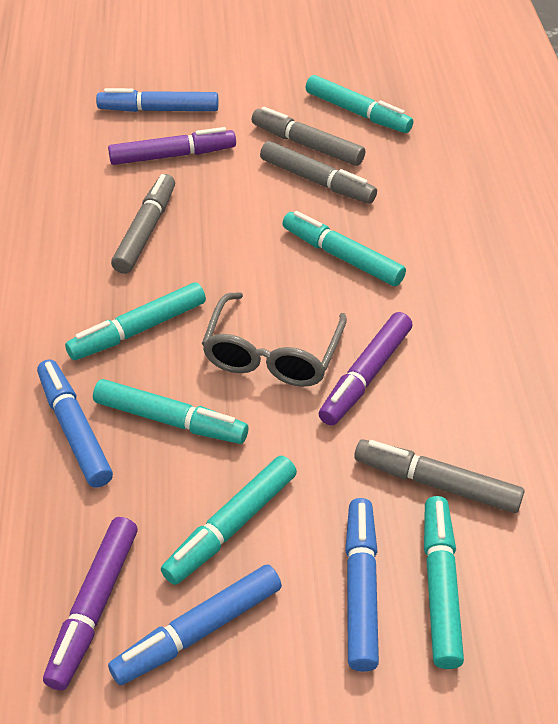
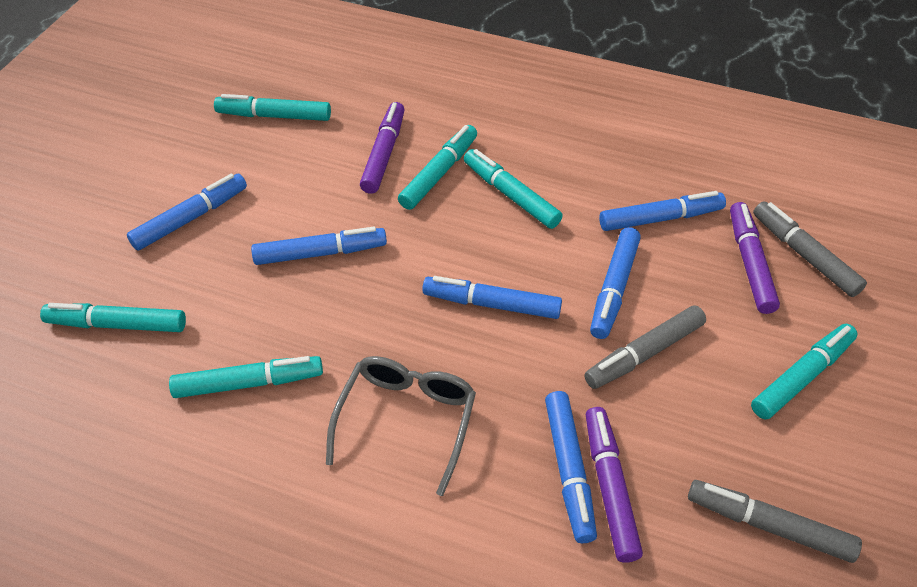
blue marker: 4 -> 6
grey marker: 4 -> 3

